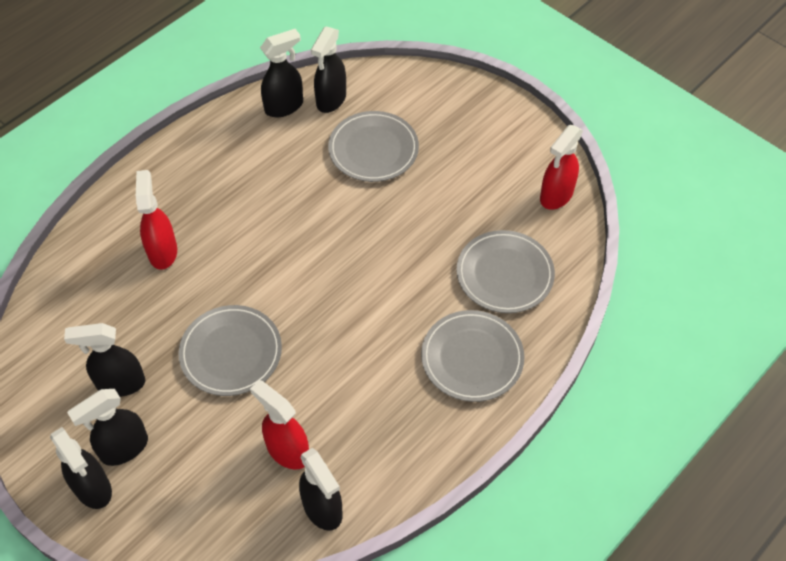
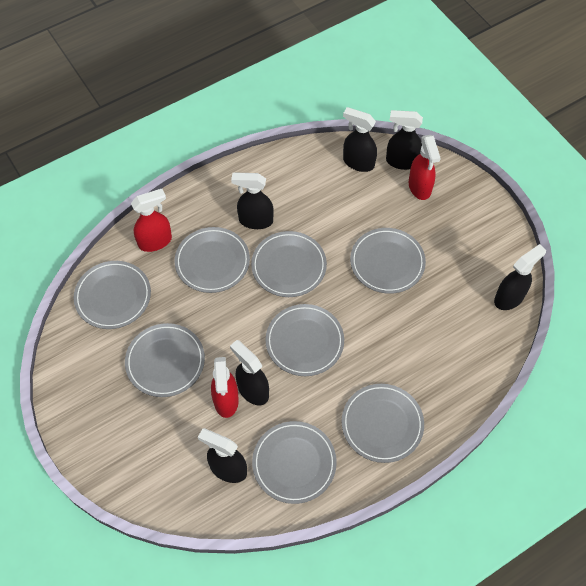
grey plate: 4 -> 8

